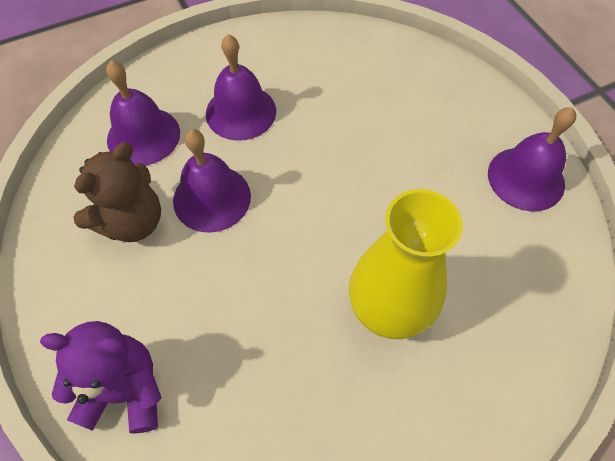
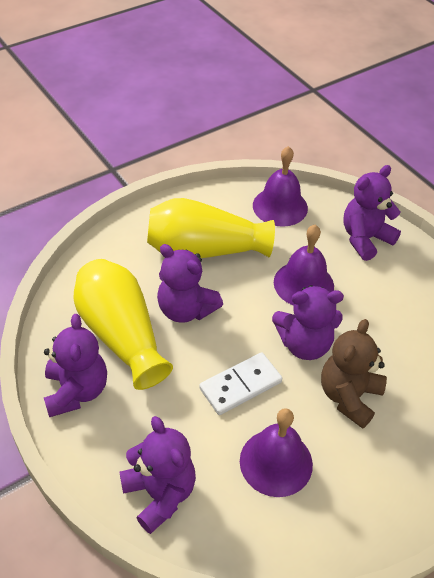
purple bell: 4 -> 3
purple teddy bear: 1 -> 5
white domino: 0 -> 1
yellow vase: 1 -> 2

